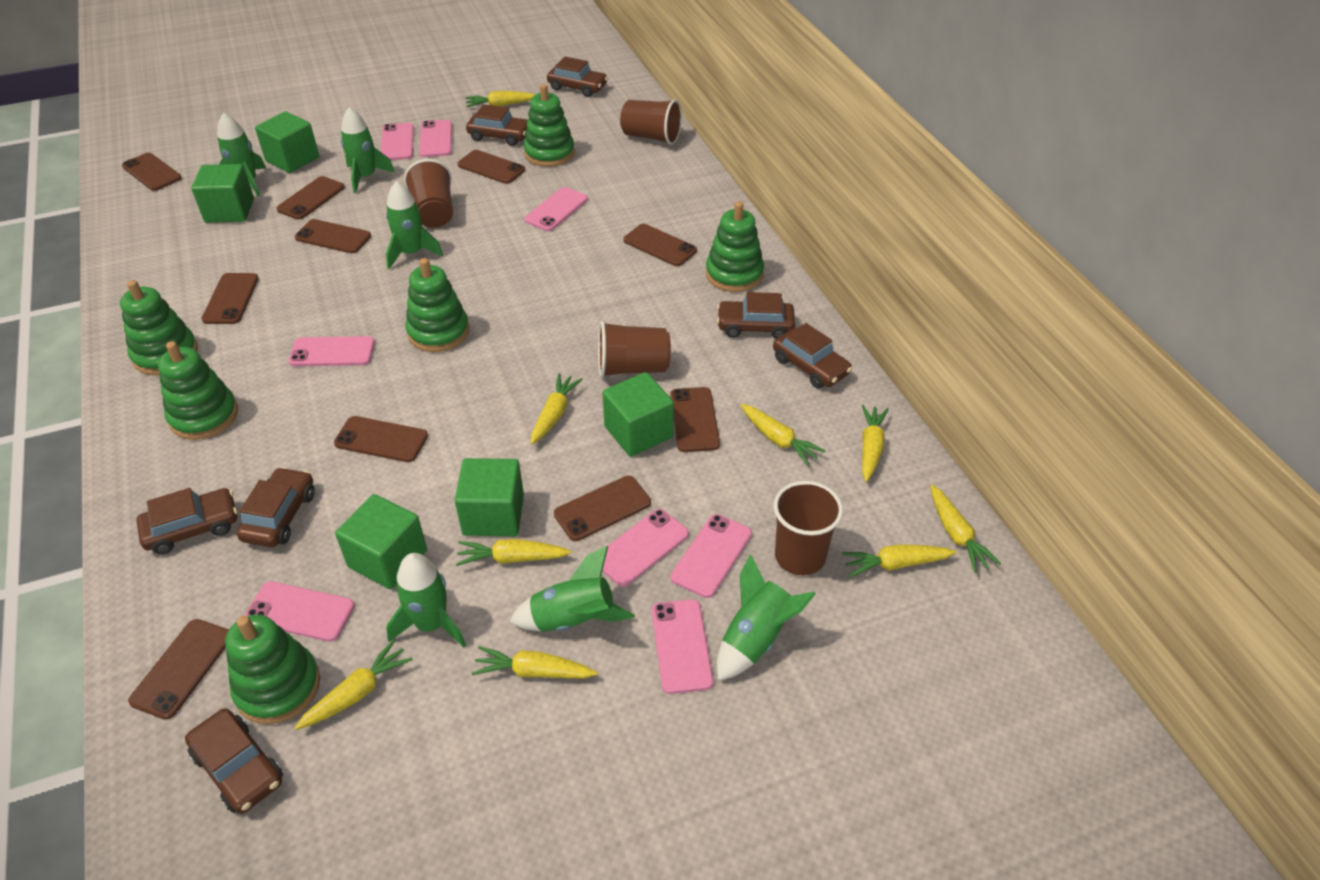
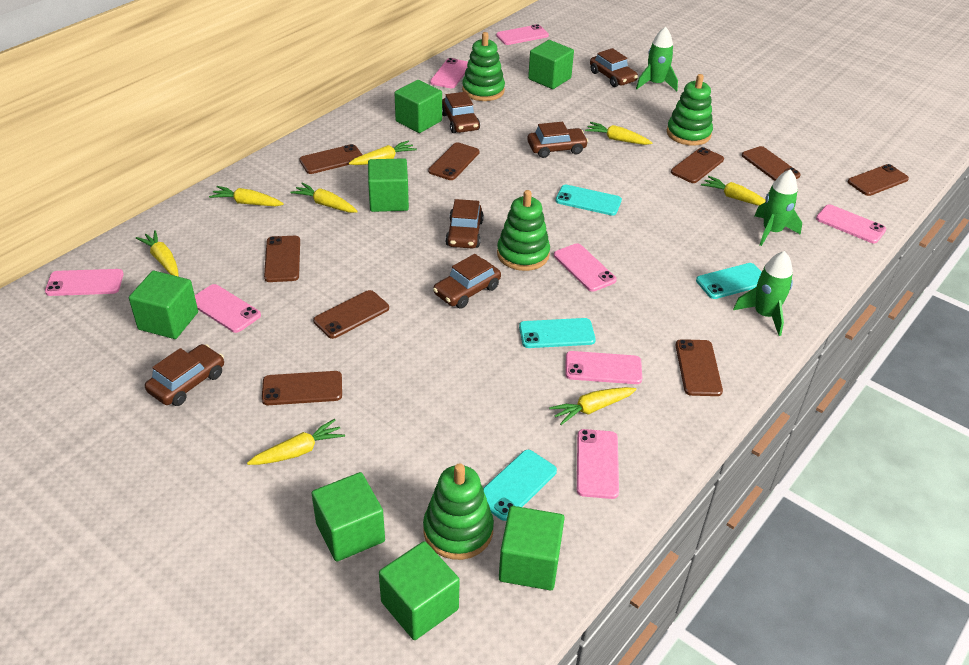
brown car: 7 -> 6
brown cup: 4 -> 0
brown phone: 10 -> 9
green cube: 5 -> 7
green rocket: 6 -> 3
green stacking toy: 6 -> 4
turquoise phone: 0 -> 4
yellow carrot: 9 -> 8

